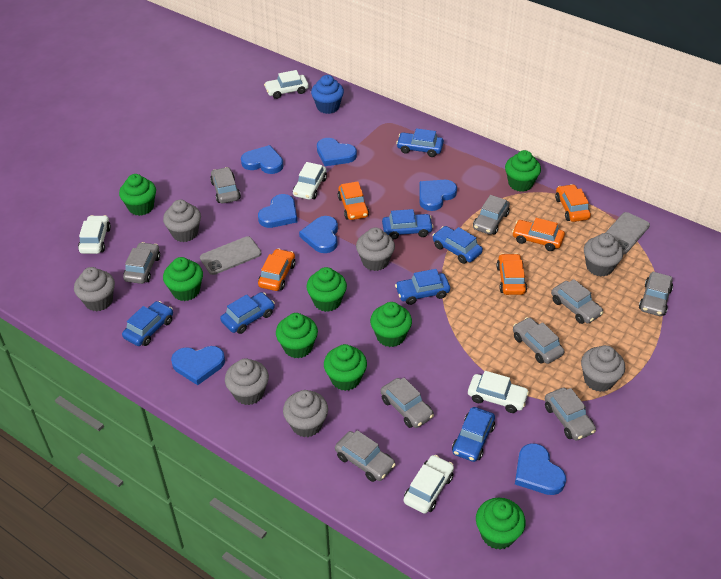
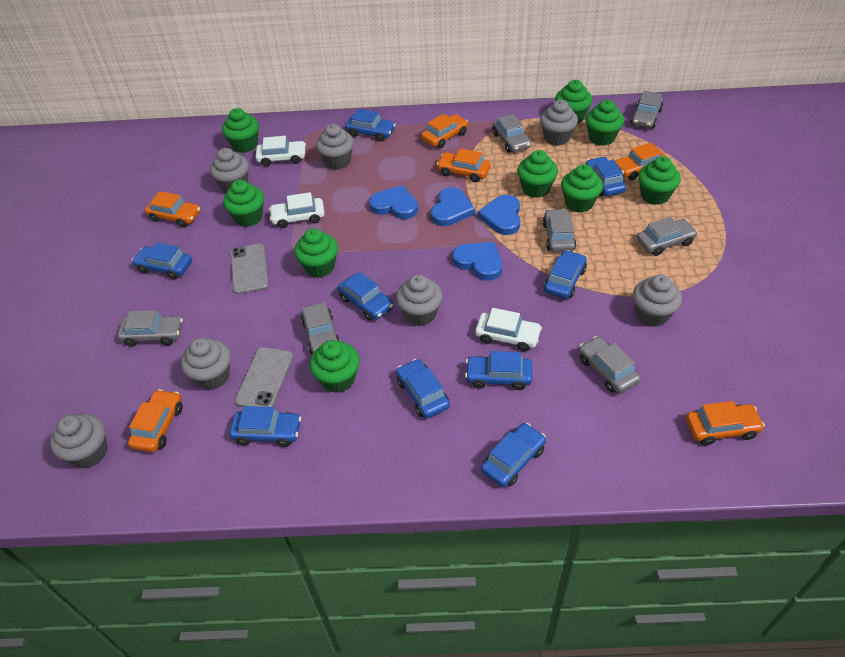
blue car: 7 -> 9
blue cupcake: 1 -> 0
blue heart: 7 -> 4
green cupcake: 8 -> 9
grey car: 9 -> 7
orange car: 5 -> 6
white car: 5 -> 3

